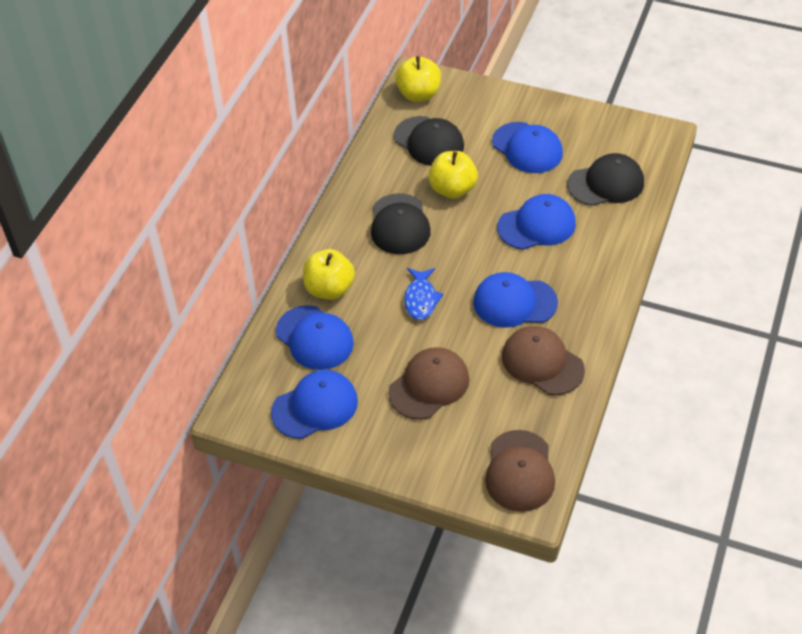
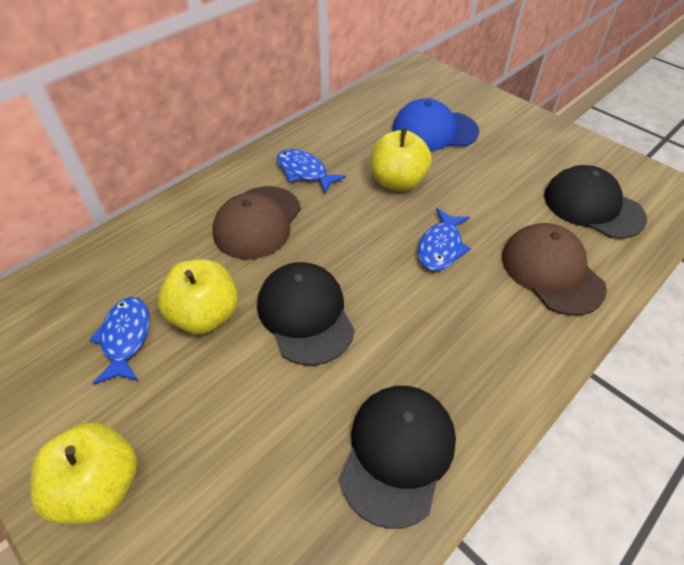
blue cap: 5 -> 1
blue fish: 1 -> 3
brown cap: 3 -> 2

